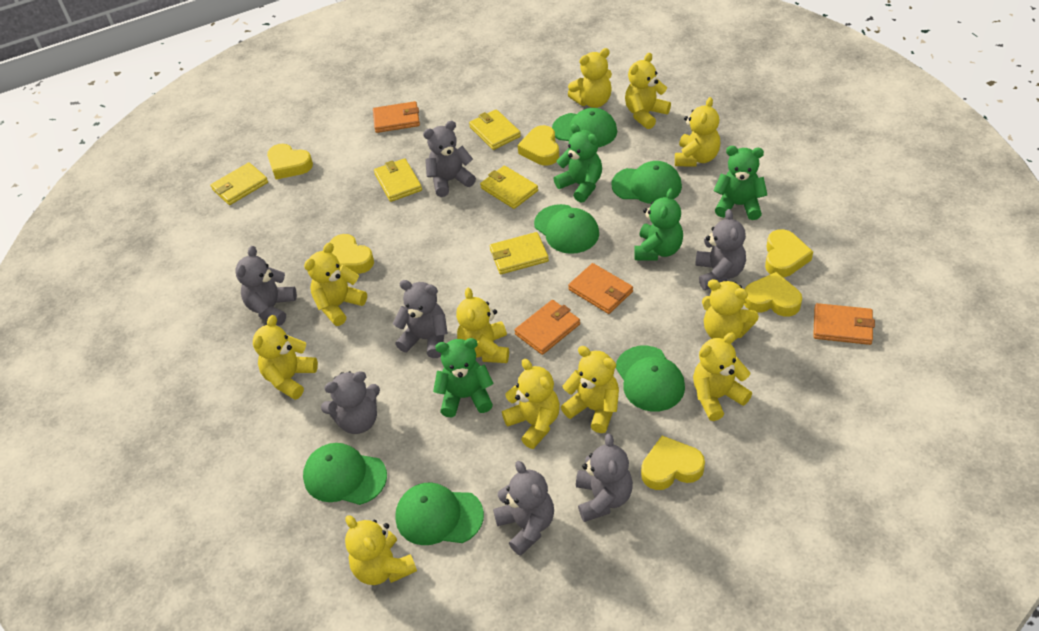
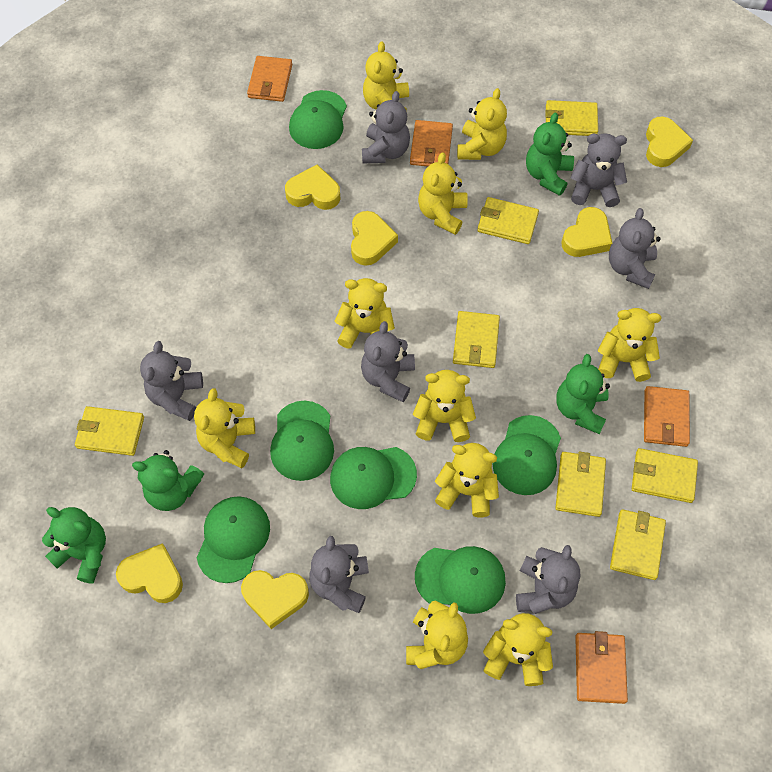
yellow teddy bear: 11 -> 10
yellow wallet: 5 -> 7

